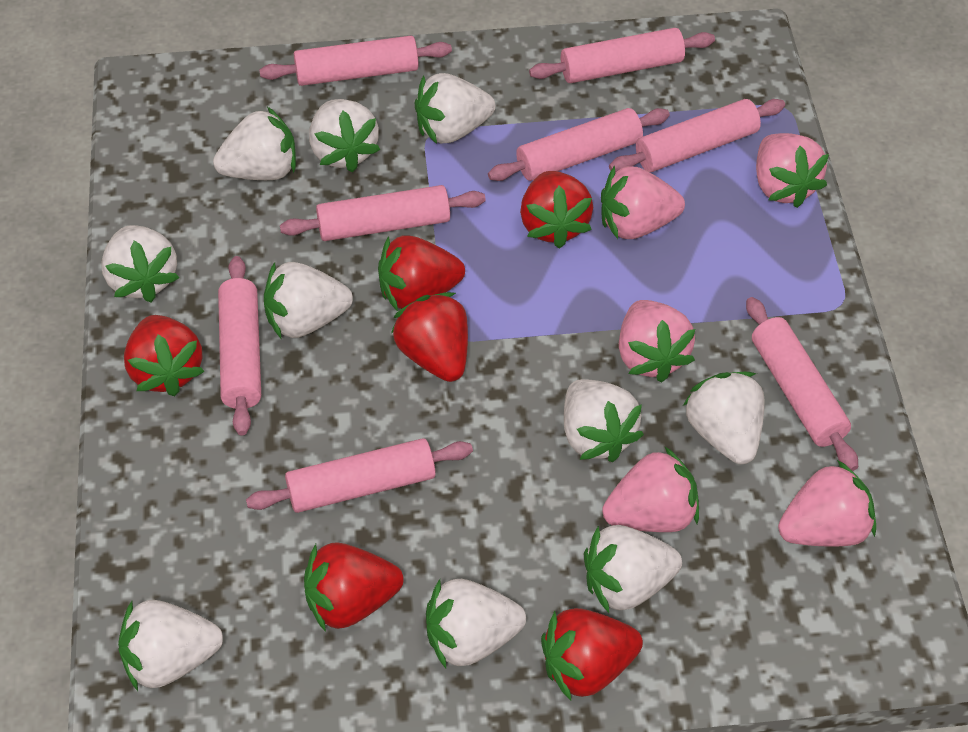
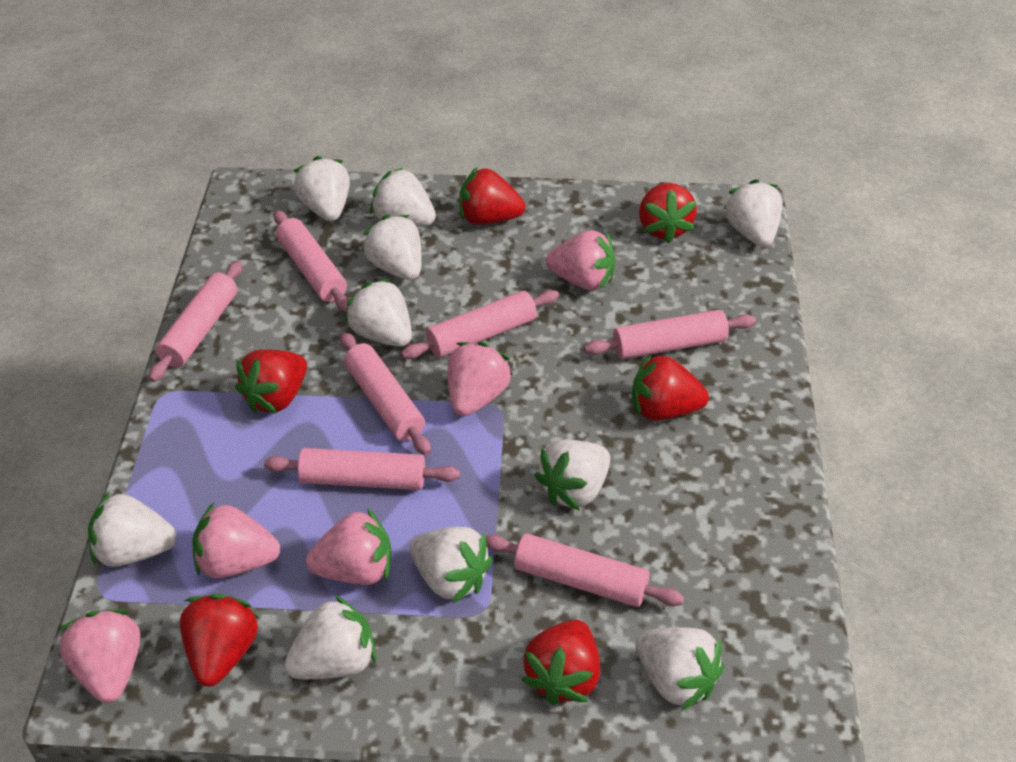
pink rolling pin: 8 -> 7

